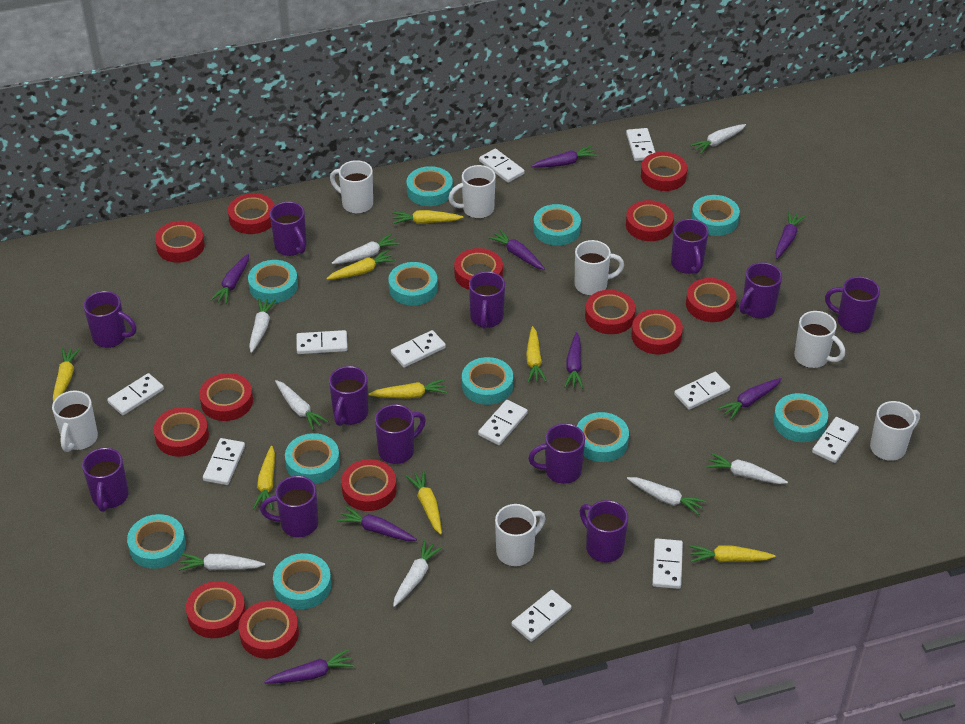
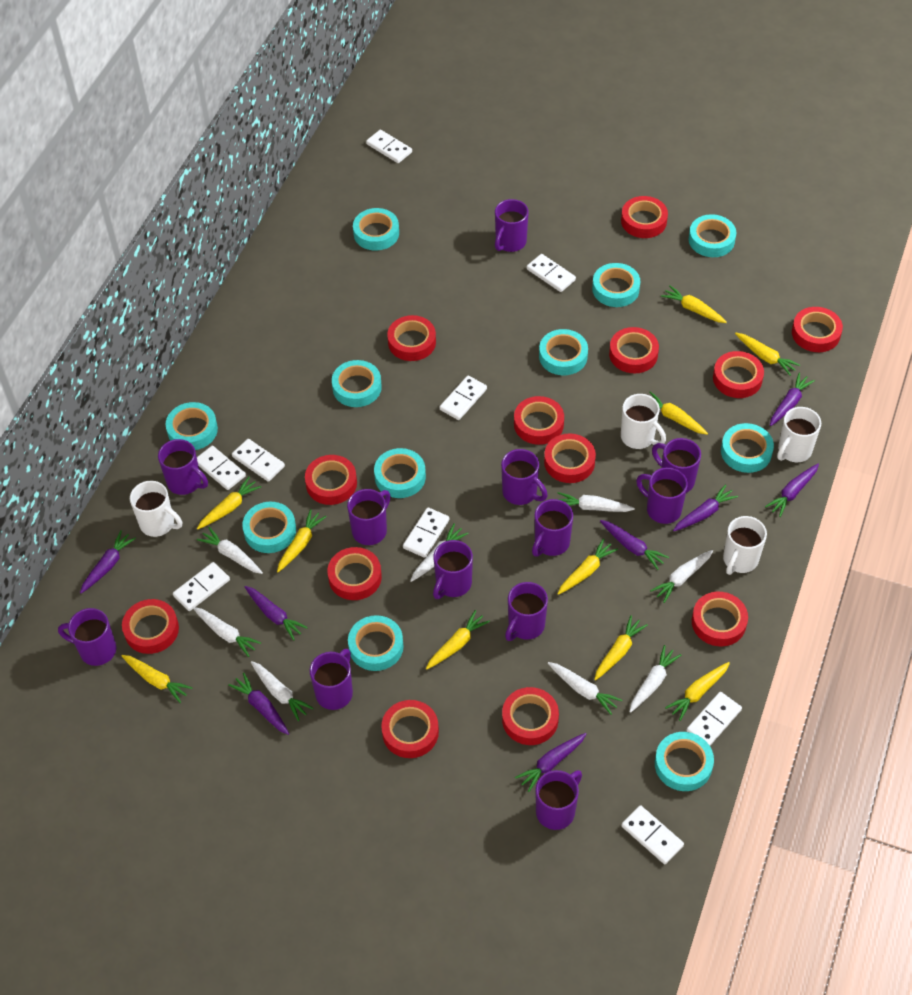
white domino: 11 -> 9
white mug: 7 -> 4
yellow carrot: 8 -> 10

